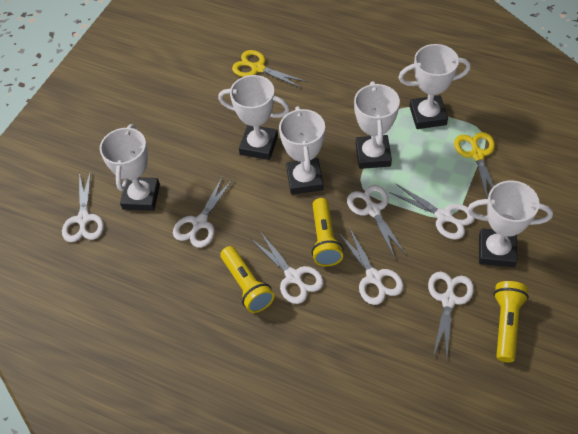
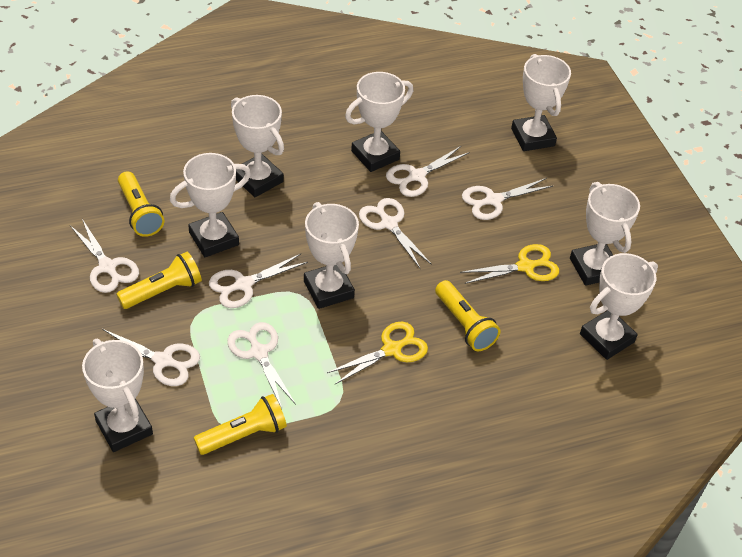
white trophy: 6 -> 8
yellow flashlight: 3 -> 4

